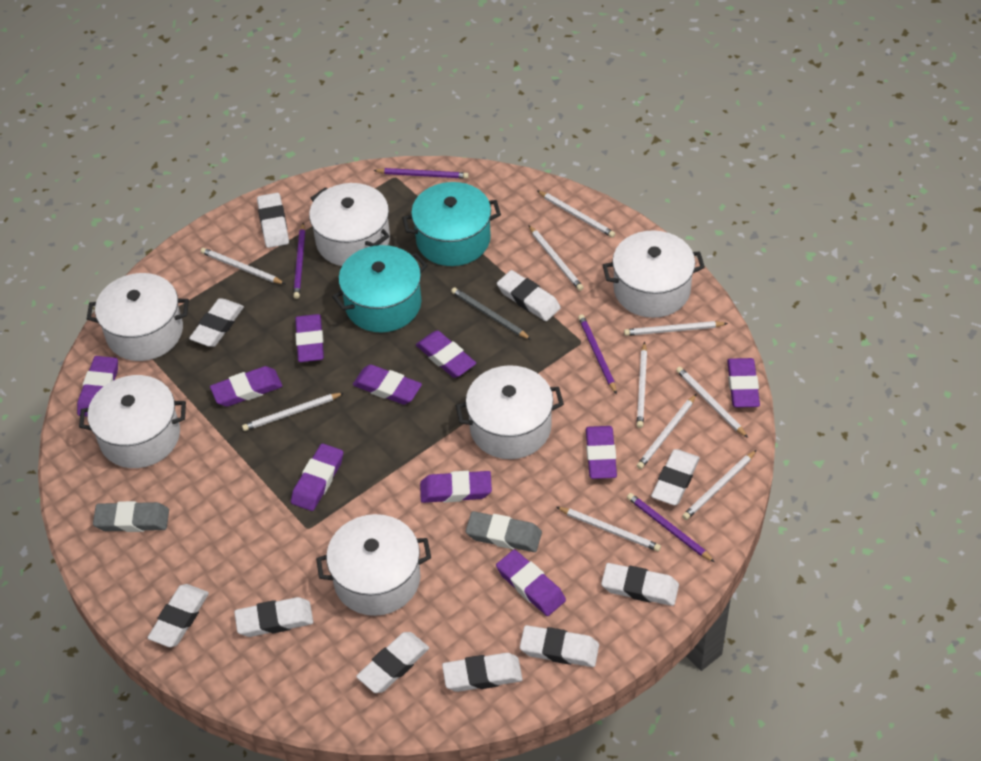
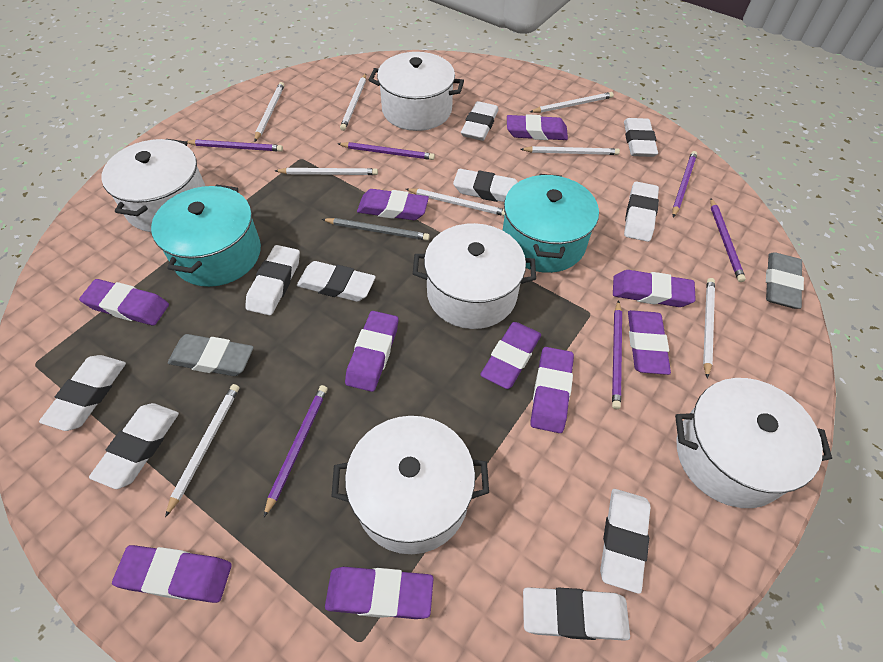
purple pencil: 4 -> 6
white pencil: 10 -> 8
white pot: 6 -> 5

